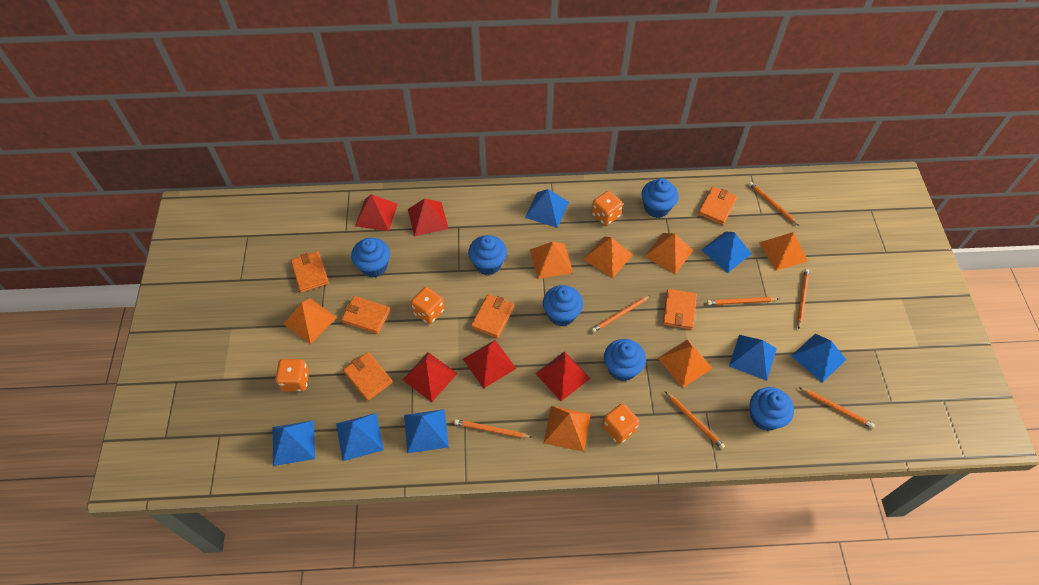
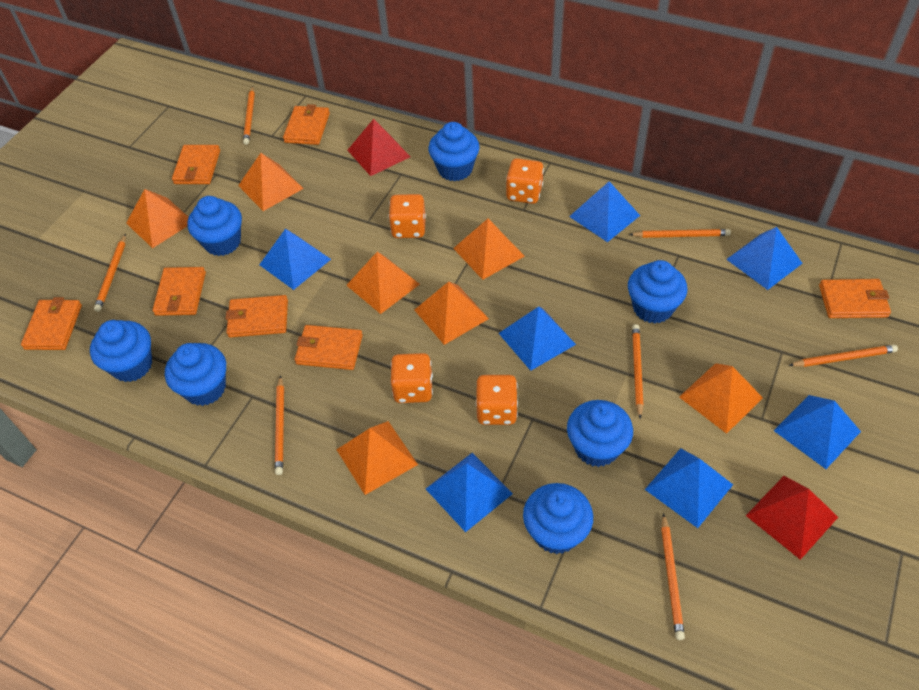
blue cupcake: 6 -> 7
orange wallet: 6 -> 7
red pyramid: 5 -> 2

